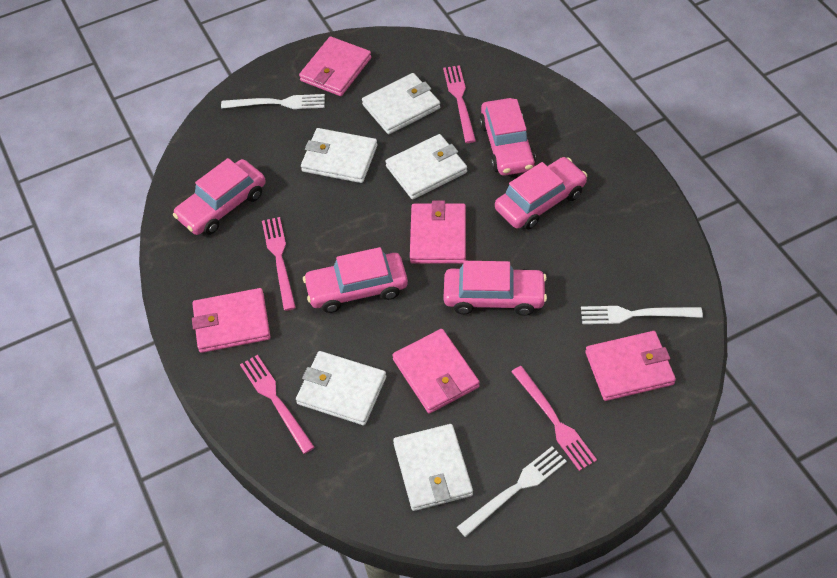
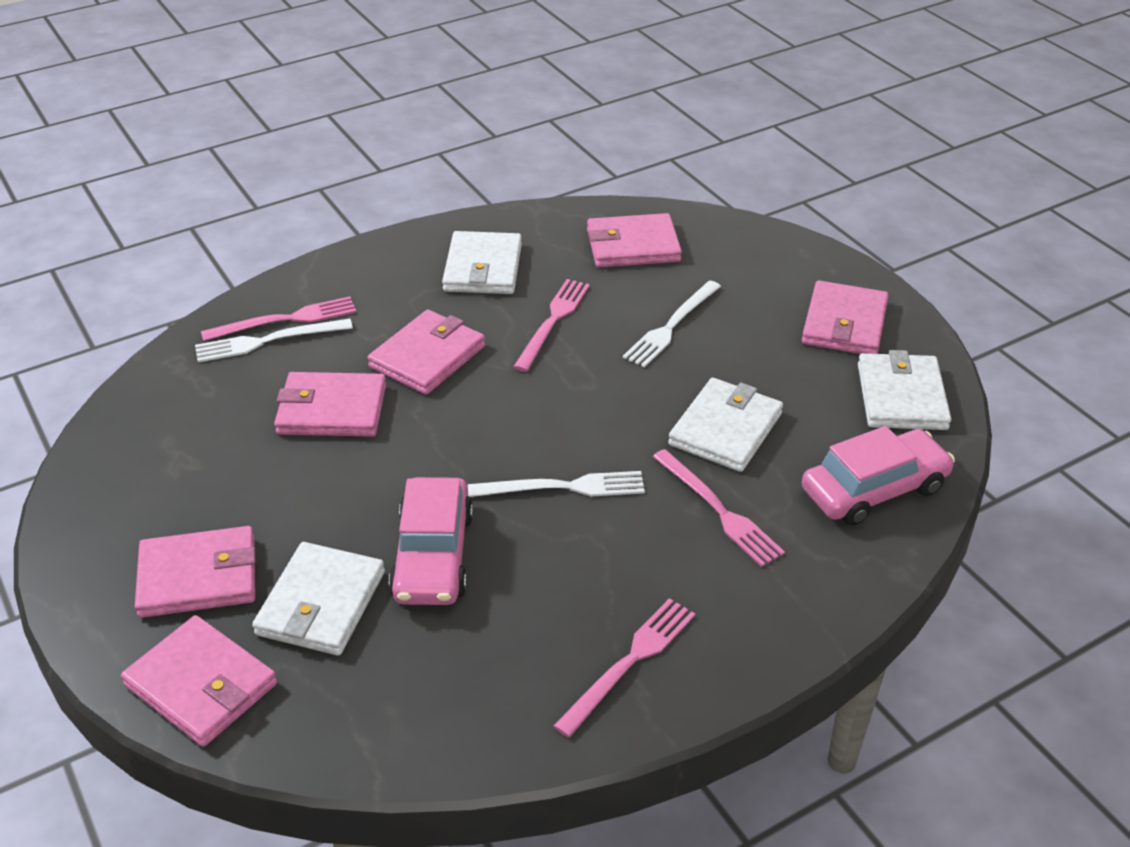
pink car: 5 -> 2
pink wallet: 5 -> 6
white wallet: 5 -> 4

